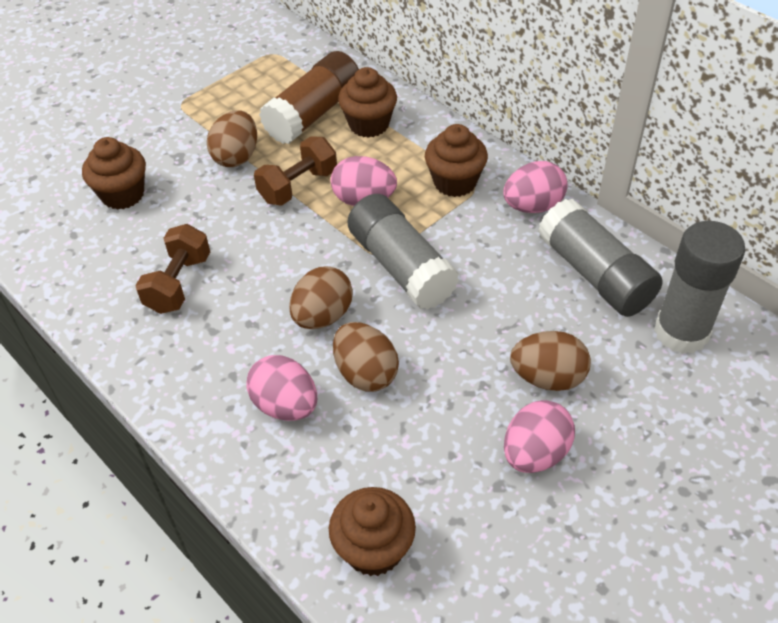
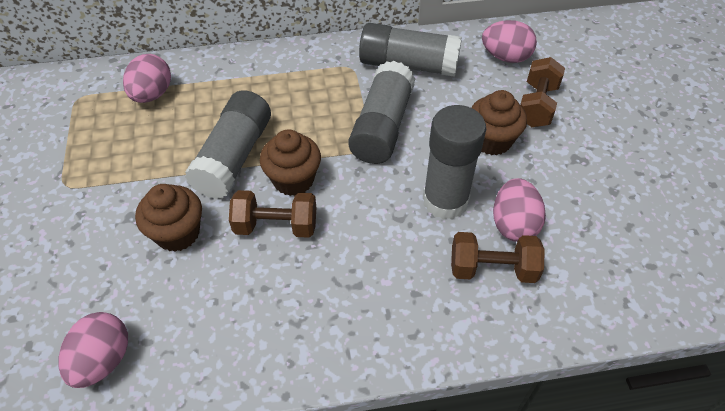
brown cupcake: 4 -> 3
brown dumbbell: 2 -> 3
brown egg: 4 -> 0
brown glue stick: 1 -> 0
grey glue stick: 3 -> 4

